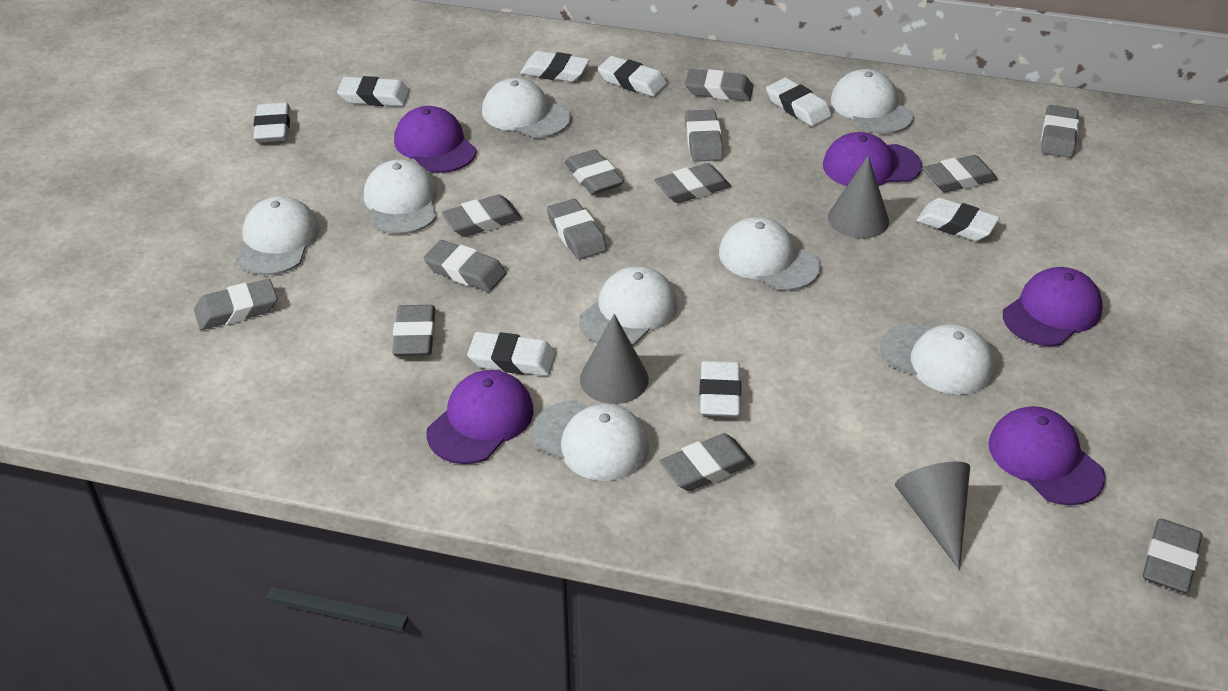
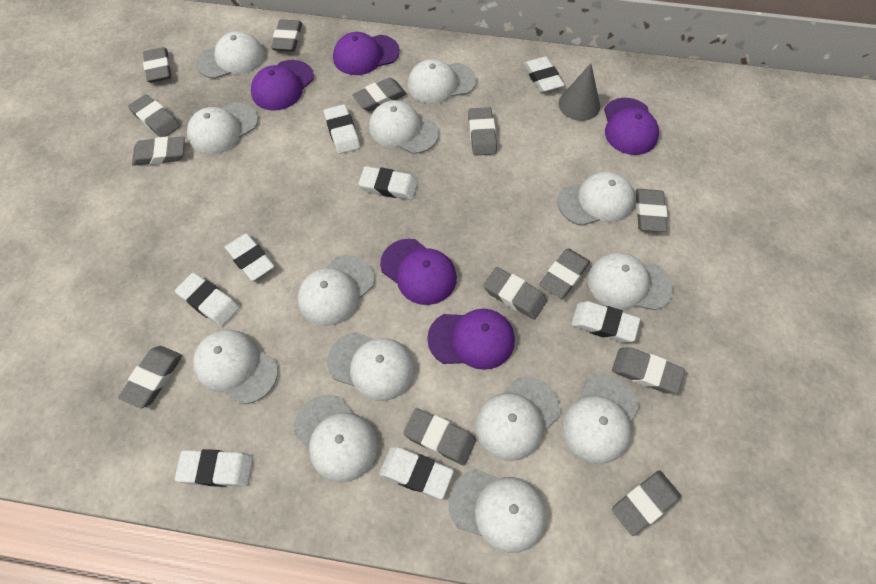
grey cone: 3 -> 1
white cap: 8 -> 13

